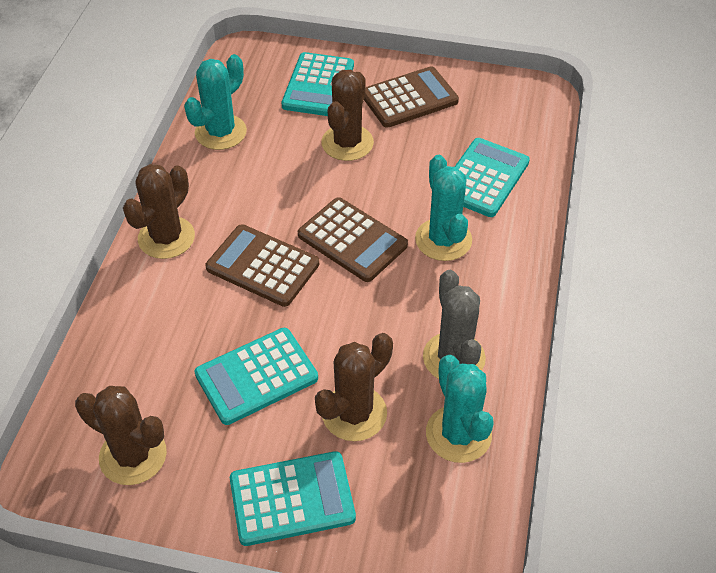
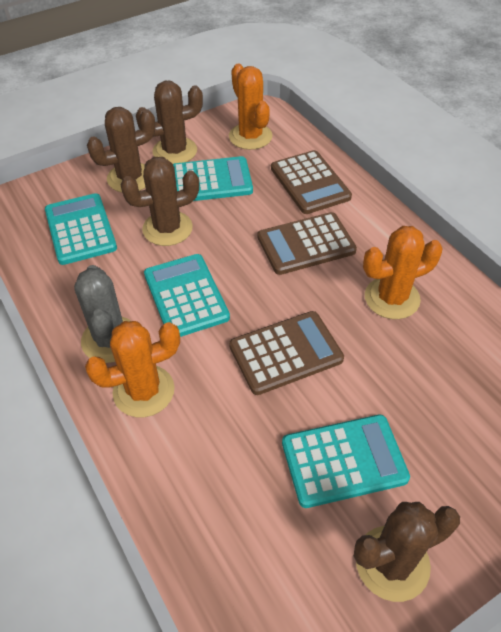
orange cactus: 0 -> 3
turquoise cactus: 3 -> 0

